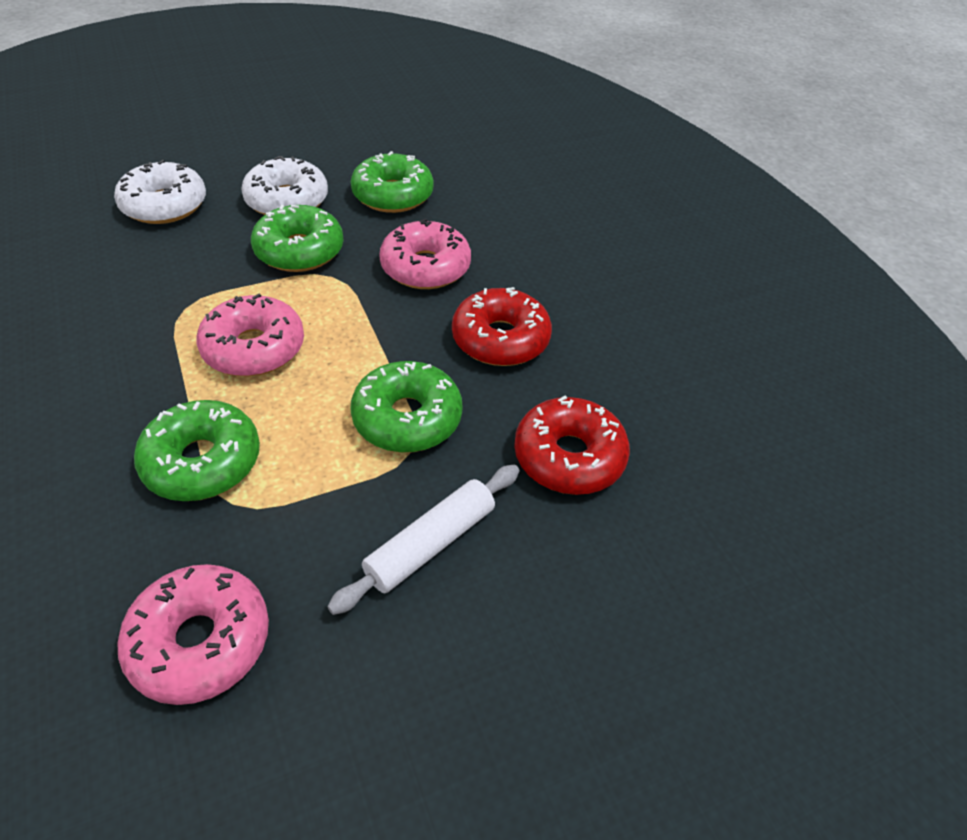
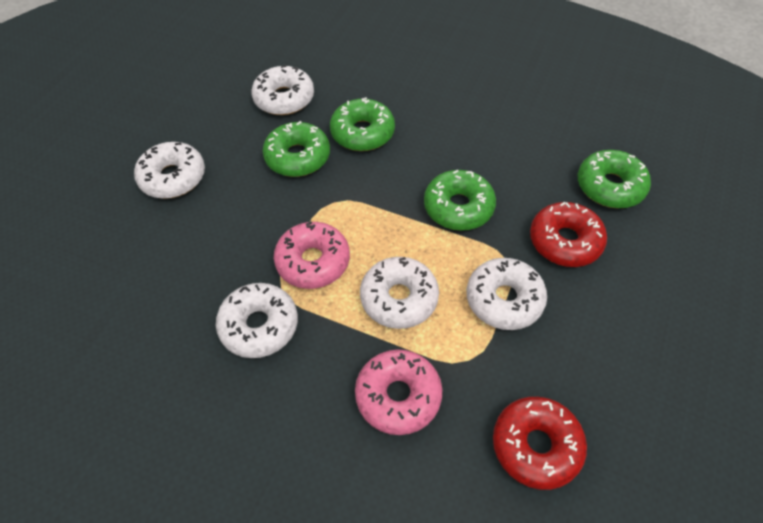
pink donut: 3 -> 2
white donut: 2 -> 5
white rolling pin: 1 -> 0

